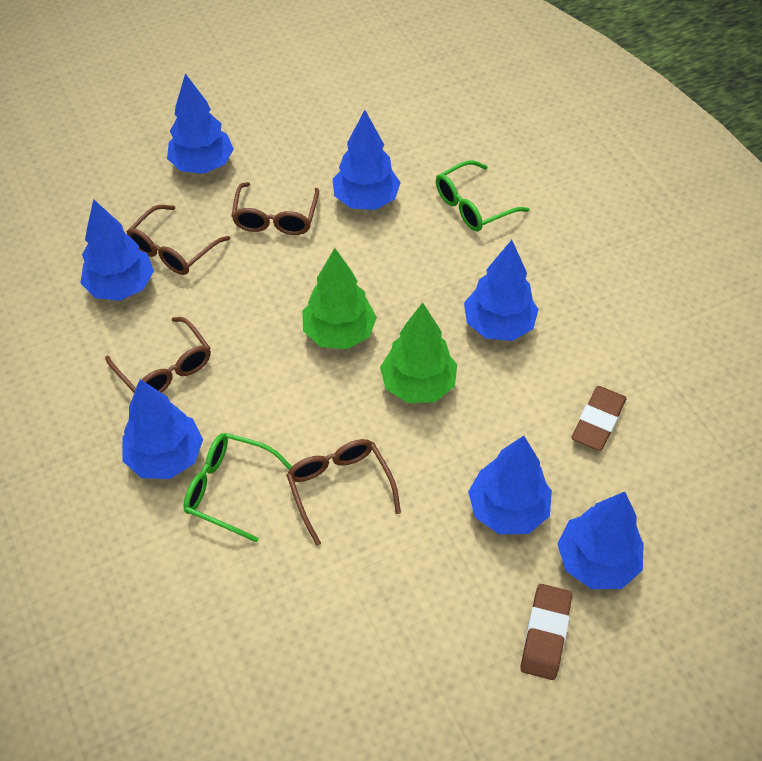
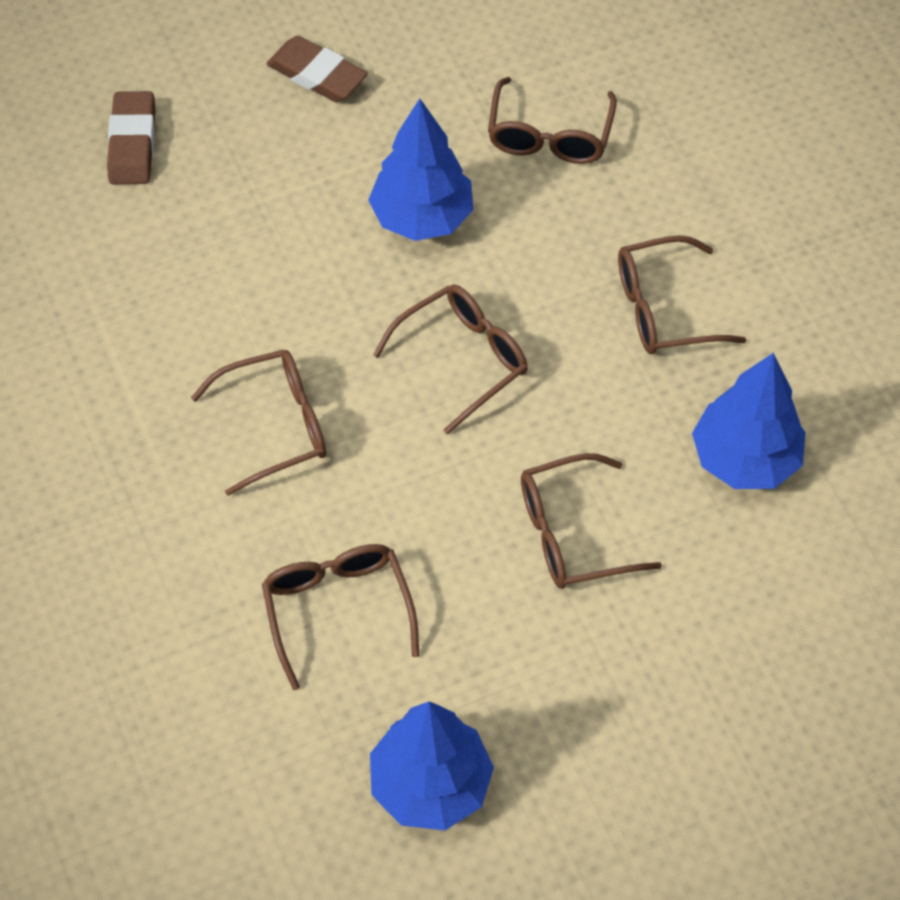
blue tree: 7 -> 3
brown glasses: 4 -> 6
green glasses: 2 -> 0
green tree: 2 -> 0

